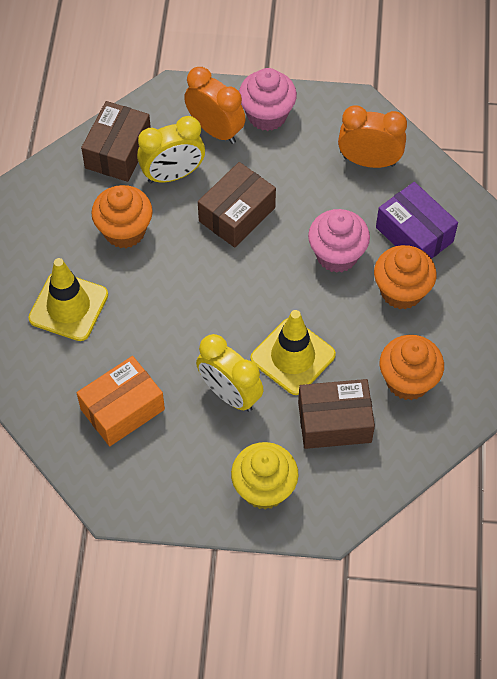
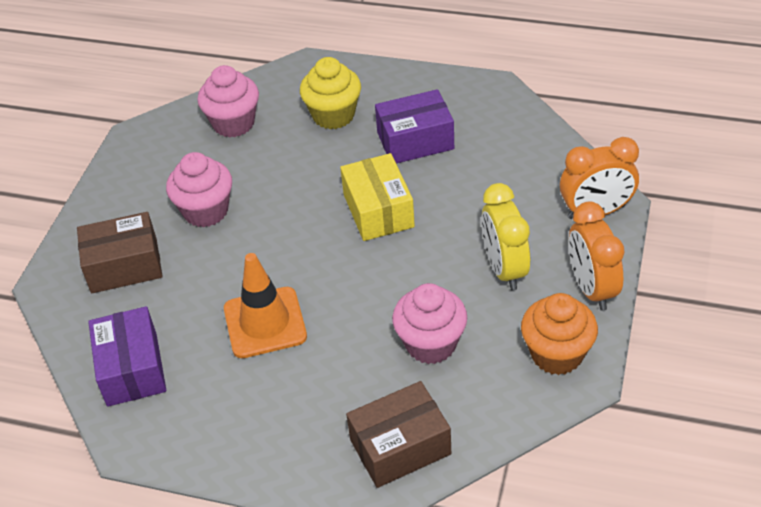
brown box: 3 -> 2
orange box: 1 -> 0
orange cupcake: 3 -> 1
orange traffic cone: 0 -> 1
pink cupcake: 2 -> 3
purple box: 1 -> 2
yellow box: 0 -> 1
yellow clock: 2 -> 1
yellow traffic cone: 2 -> 0

